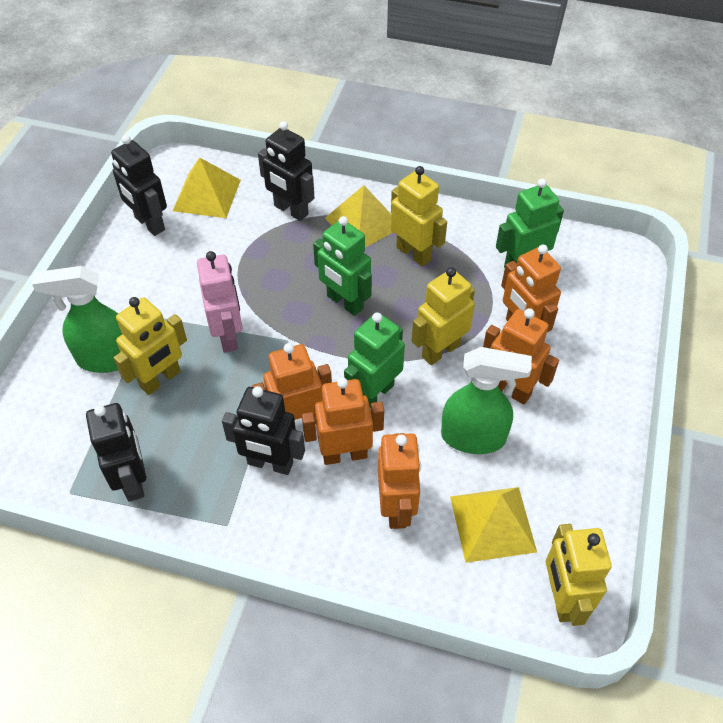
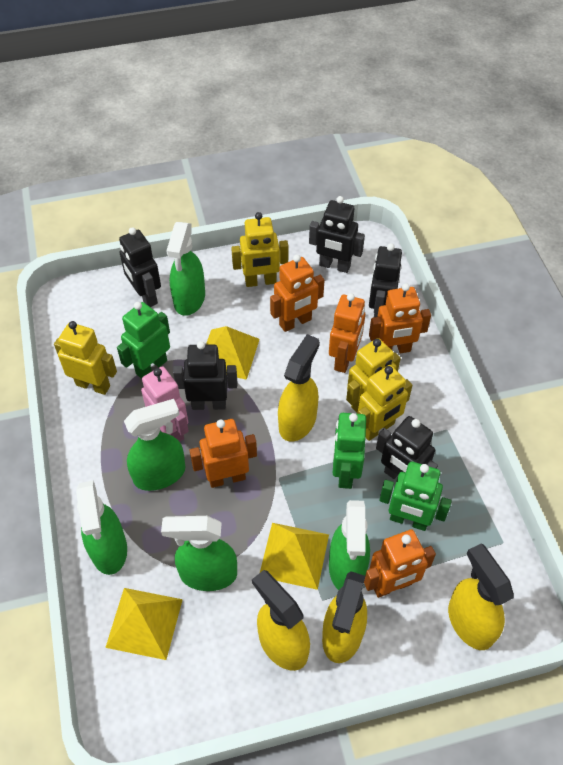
black robot: 4 -> 5
green spray bottle: 2 -> 5
yellow spray bottle: 0 -> 4

